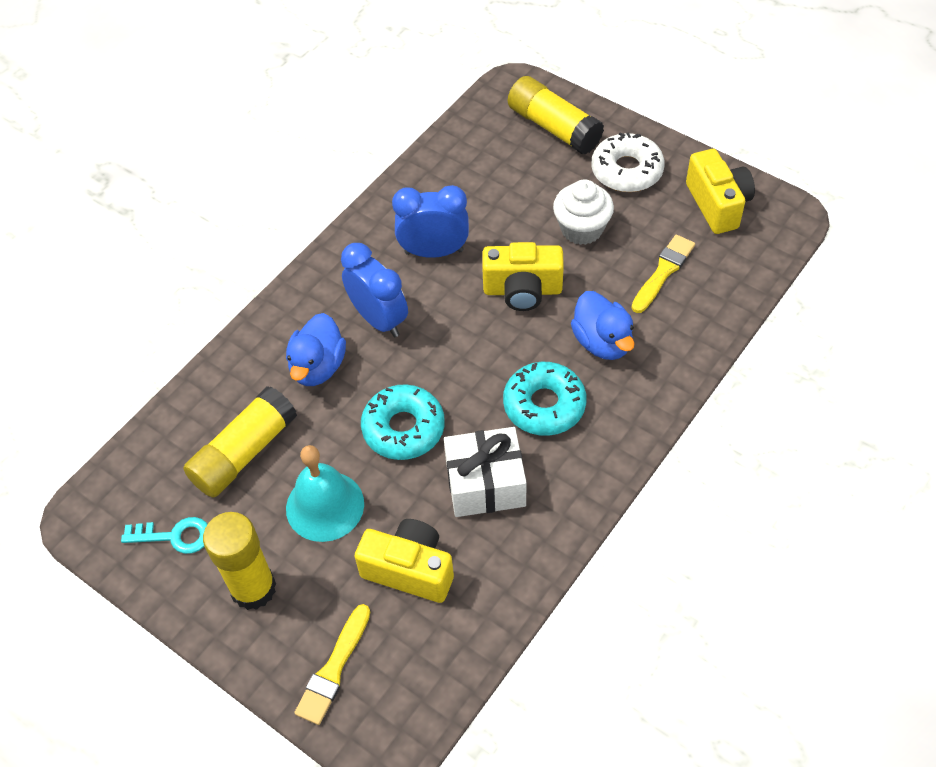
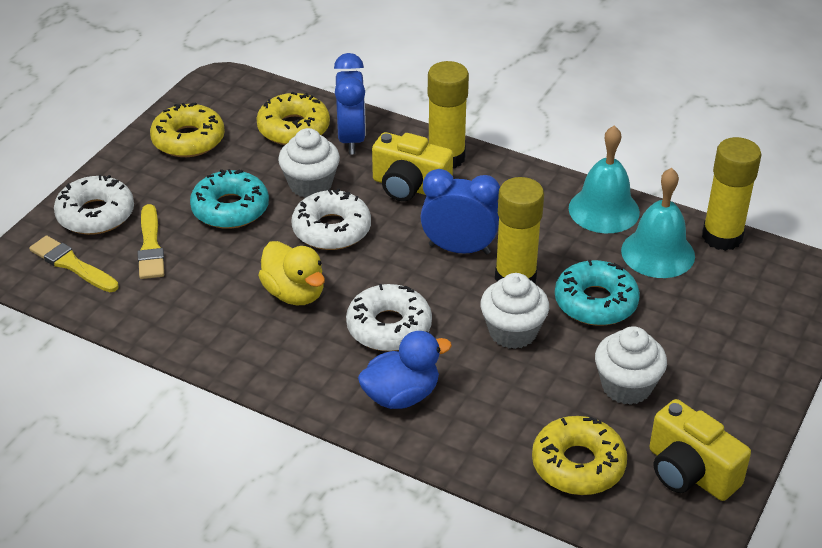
blue duck: 2 -> 1
turquoise bell: 1 -> 2
turquoise key: 1 -> 0
white cupcake: 1 -> 3
white donut: 1 -> 3
white gift: 1 -> 0
yellow camera: 3 -> 2
yellow donut: 0 -> 3
yellow duck: 0 -> 1

